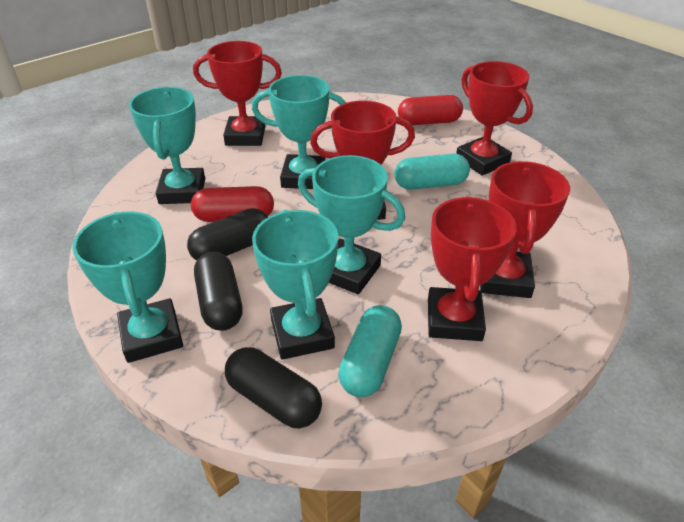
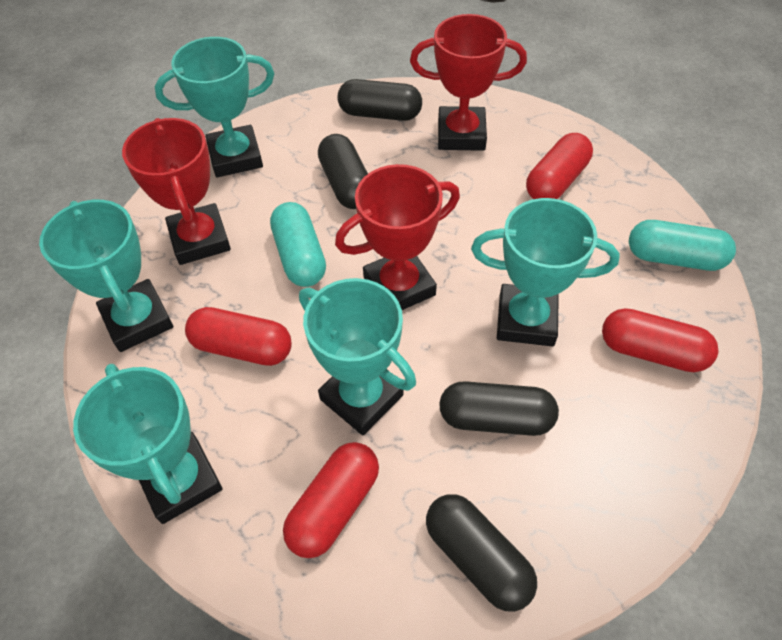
black capsule: 3 -> 4
red capsule: 2 -> 4
red trophy: 5 -> 3

